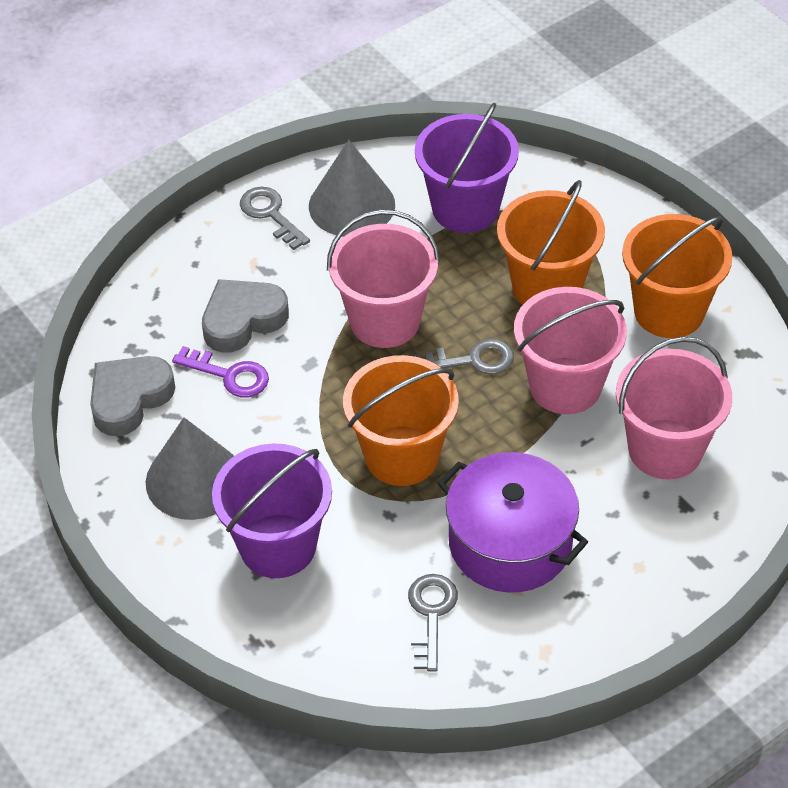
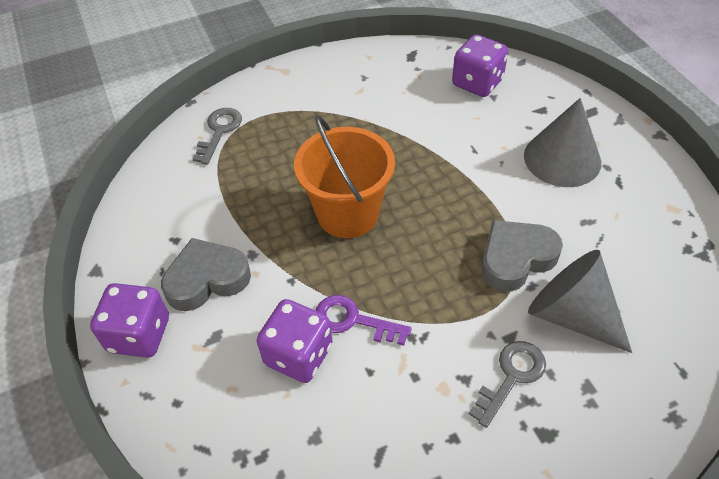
grey key: 3 -> 2
orange bucket: 3 -> 1
pink bucket: 3 -> 0
purple bucket: 2 -> 0
purple dice: 0 -> 3
purple pot: 1 -> 0

